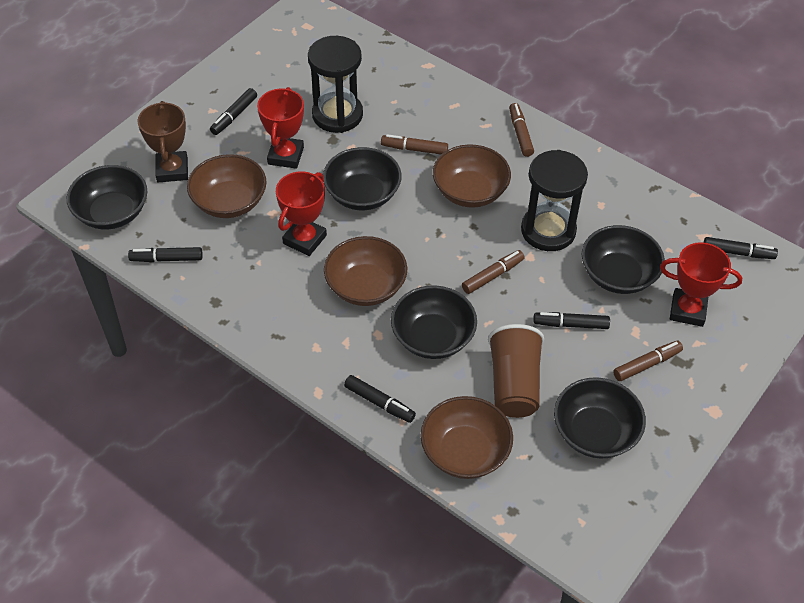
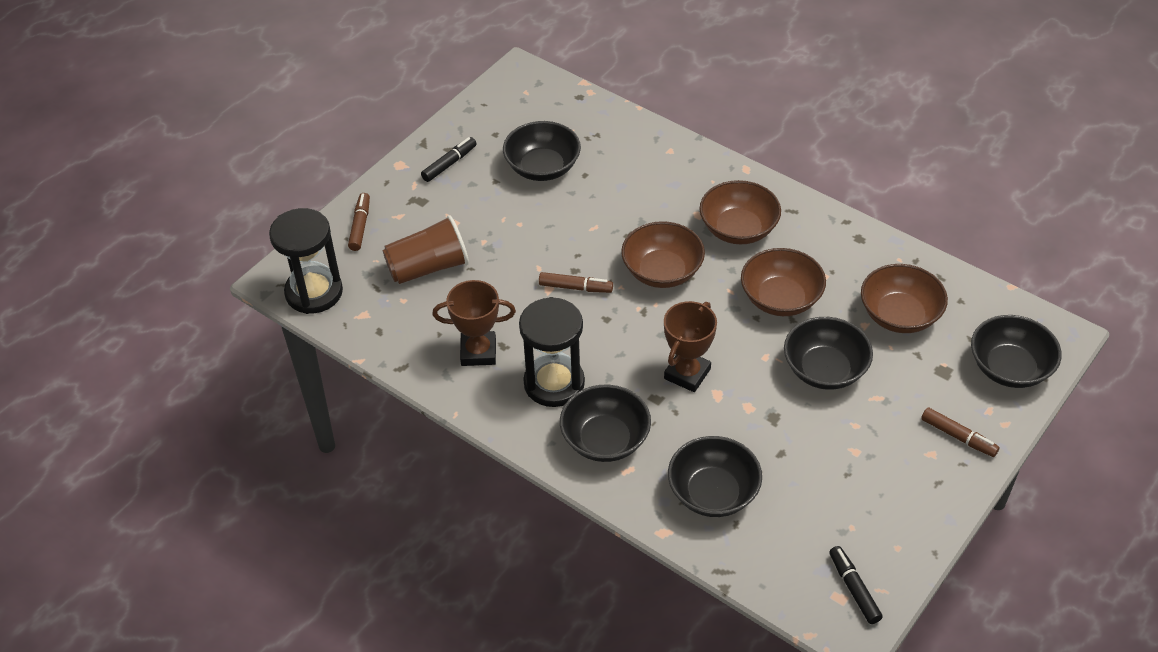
black marker: 5 -> 2
brown marker: 4 -> 3
brown trophy: 1 -> 2
red trophy: 3 -> 0

